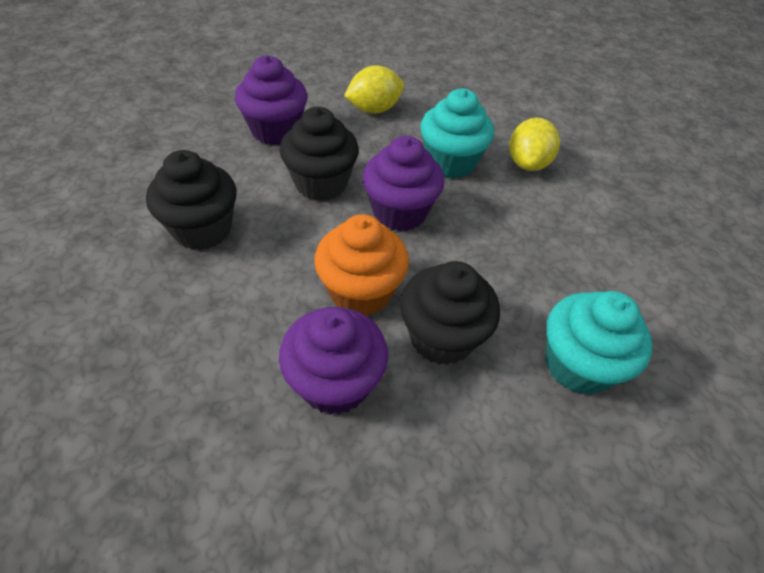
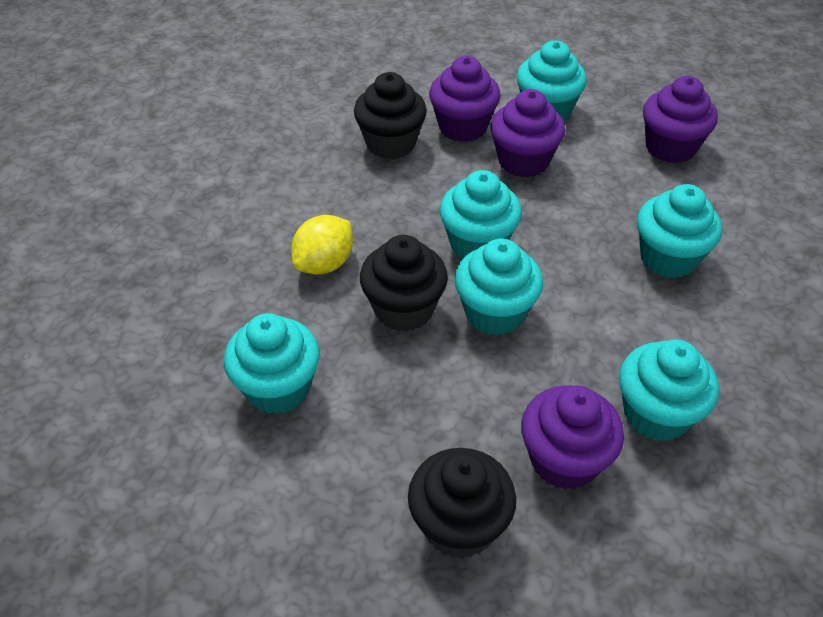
orange cupcake: 1 -> 0
purple cupcake: 3 -> 4
turquoise cupcake: 2 -> 6
yellow lemon: 2 -> 1

